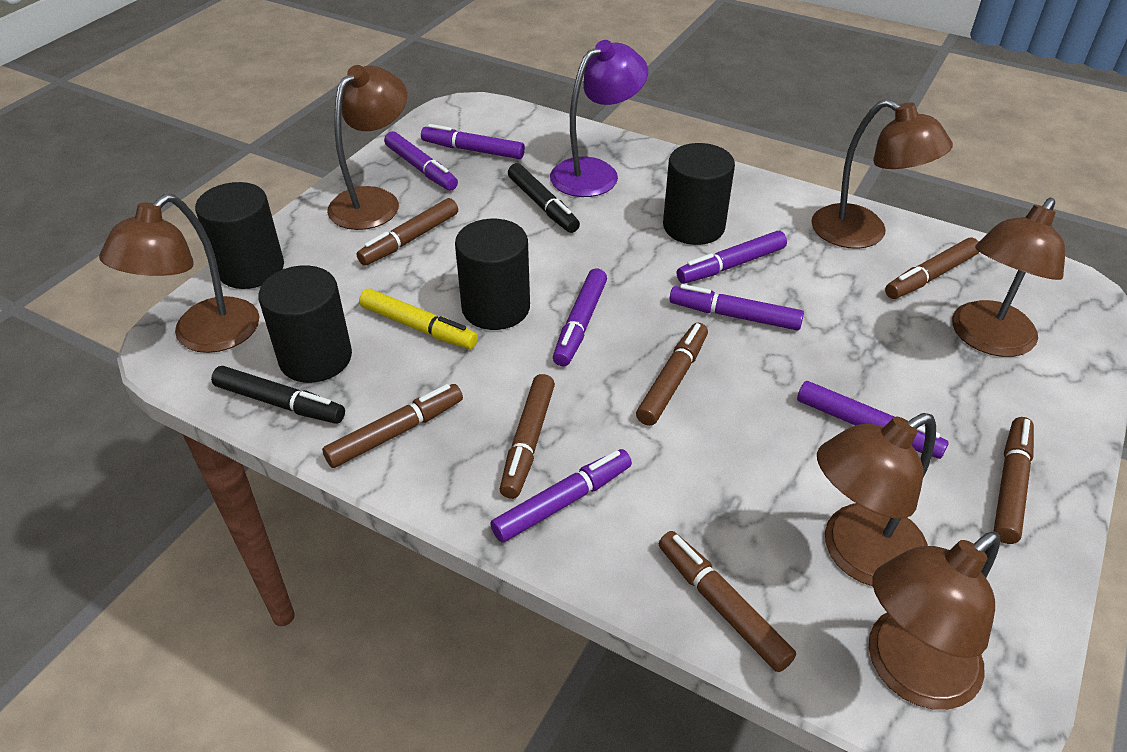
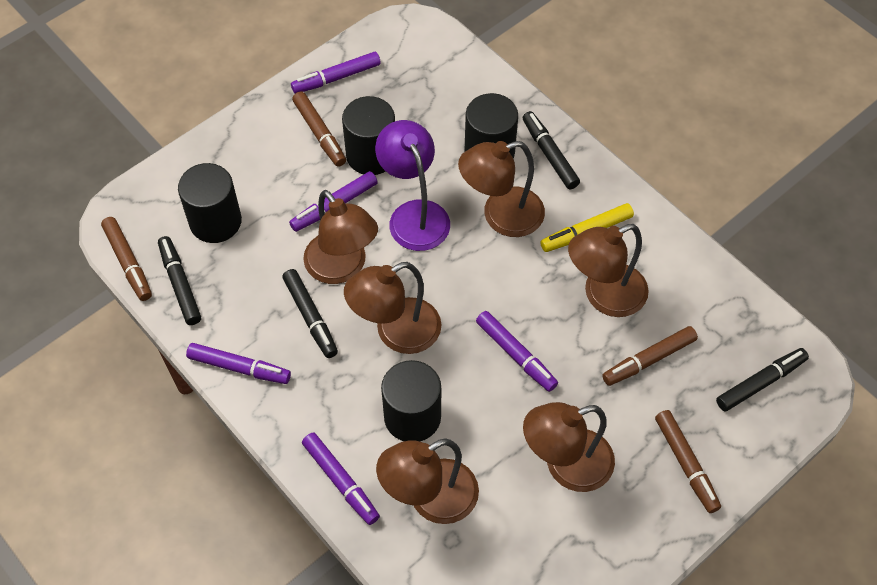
black marker: 2 -> 4
brown marker: 7 -> 4
purple marker: 7 -> 5

